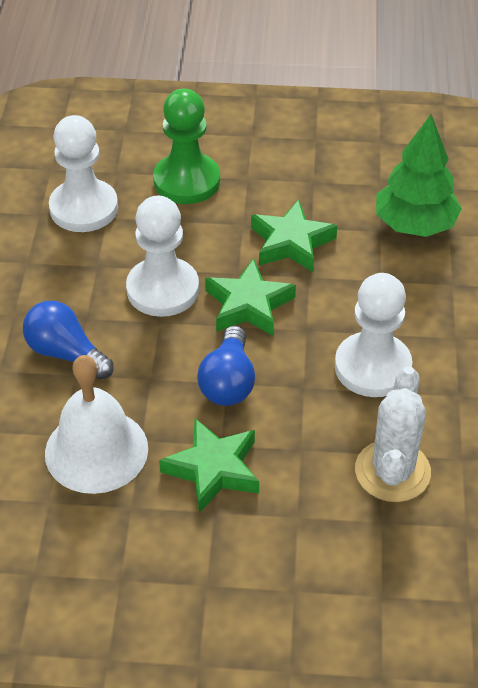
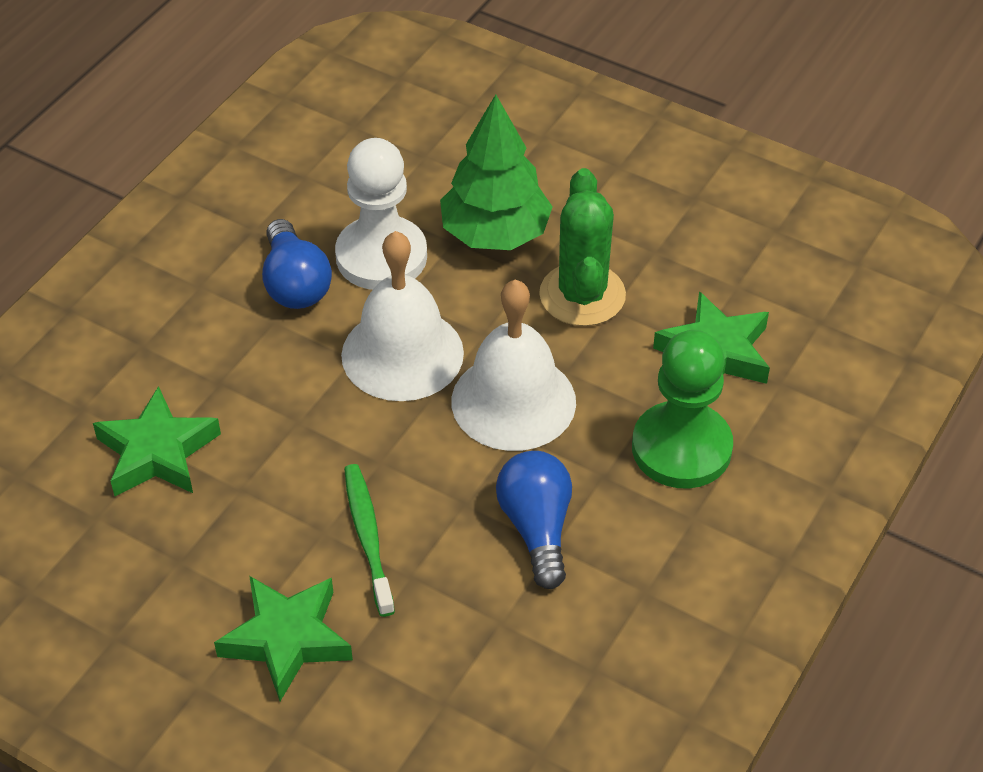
green cactus: 0 -> 1
green toothbrush: 0 -> 1
white bell: 1 -> 2
white cactus: 1 -> 0
white pawn: 3 -> 1

